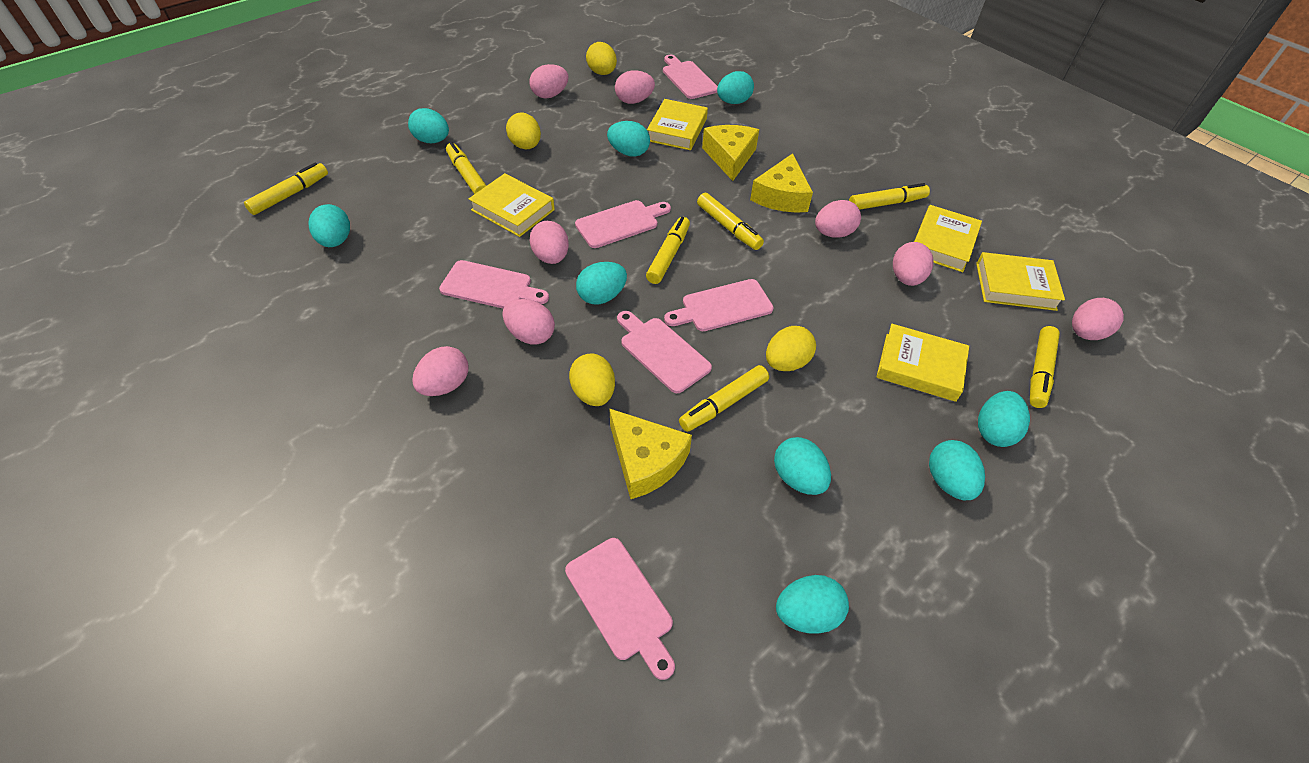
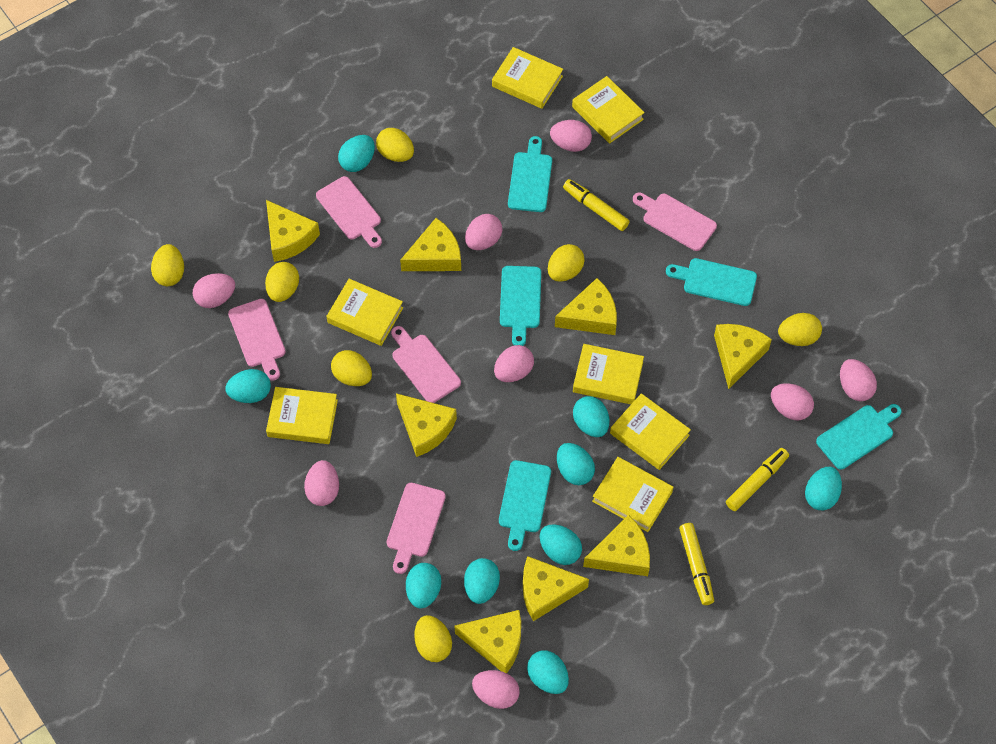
pink cutting board: 6 -> 5
turquoise cutting board: 0 -> 5
yellow book: 5 -> 7
yellow cheese: 3 -> 8
yellow egg: 4 -> 7
yellow marker: 7 -> 3

